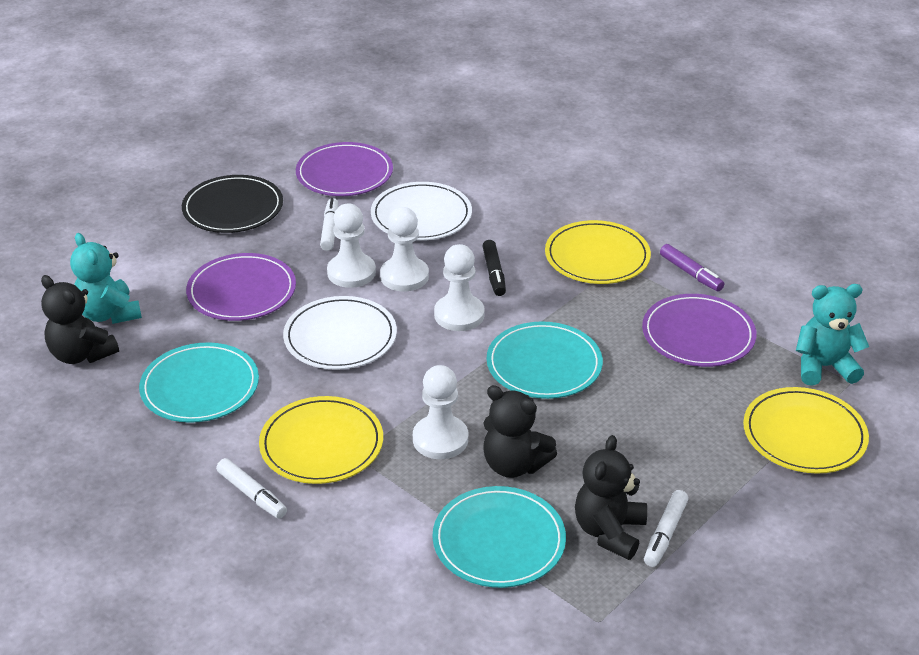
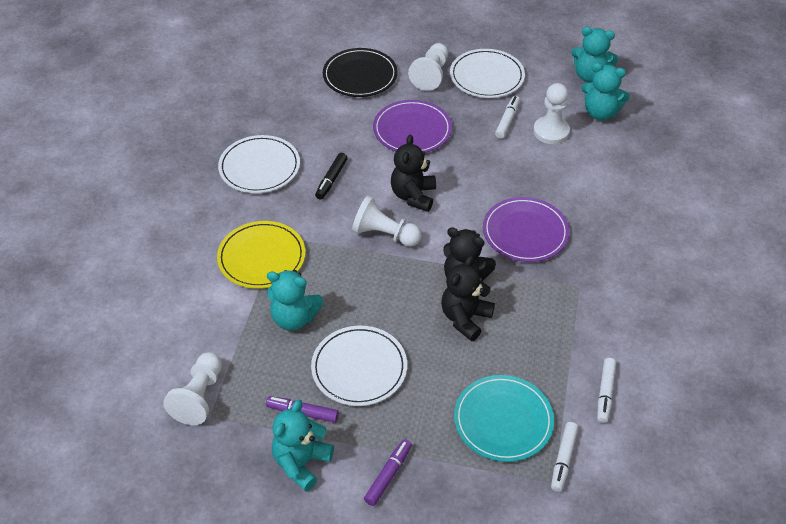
purple marker: 1 -> 2
purple plate: 3 -> 2
turquoise plate: 3 -> 1
turquoise teddy bear: 2 -> 4
white plate: 2 -> 3
yellow plate: 3 -> 1

